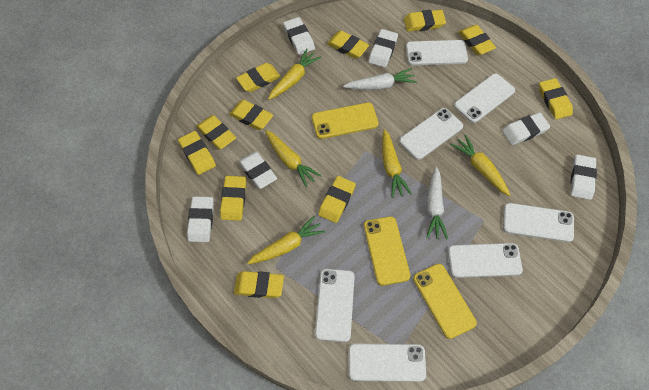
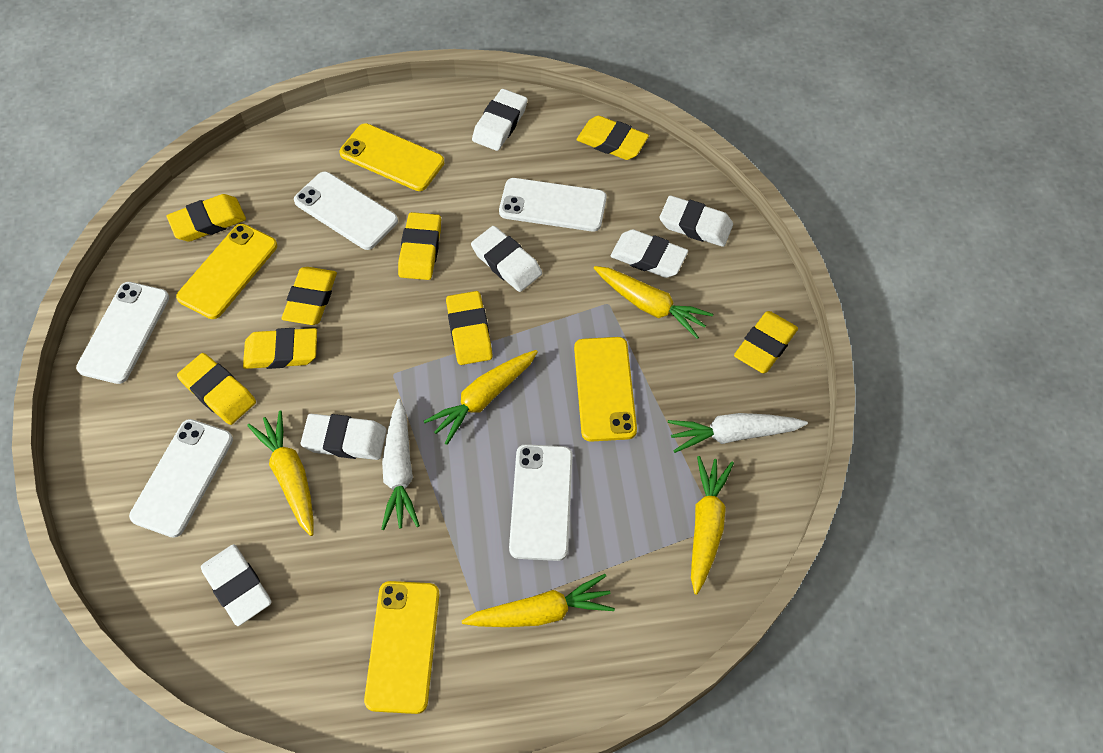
white phone: 7 -> 5
yellow eraser: 11 -> 8
yellow phone: 3 -> 4

